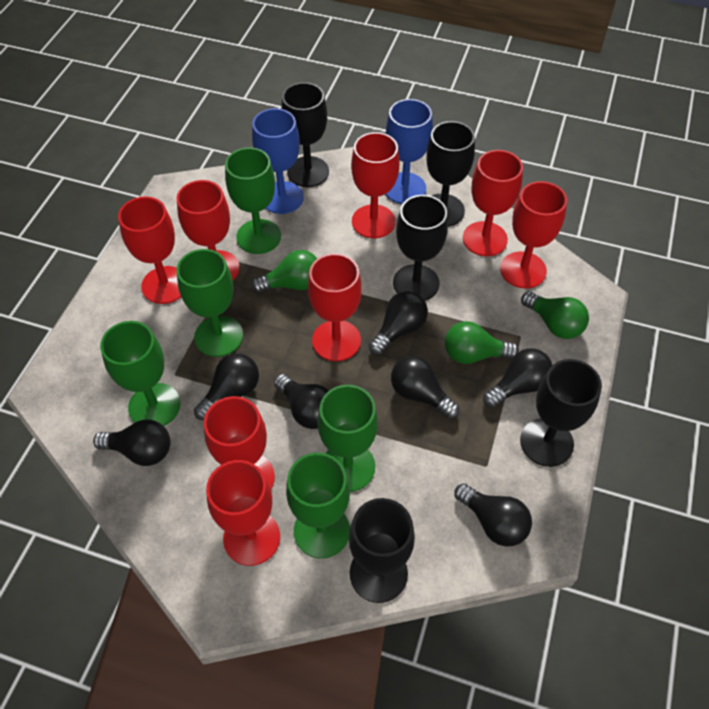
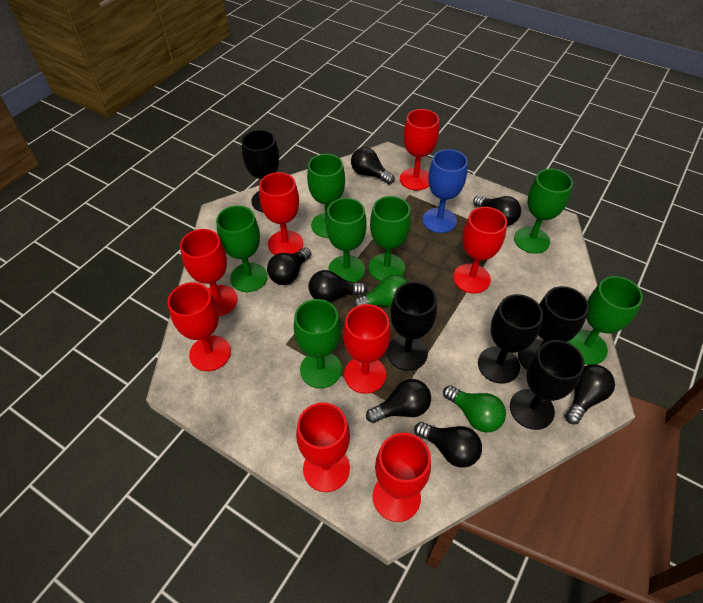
blue goblet: 2 -> 1
green goblet: 5 -> 7
green light bulb: 3 -> 2

